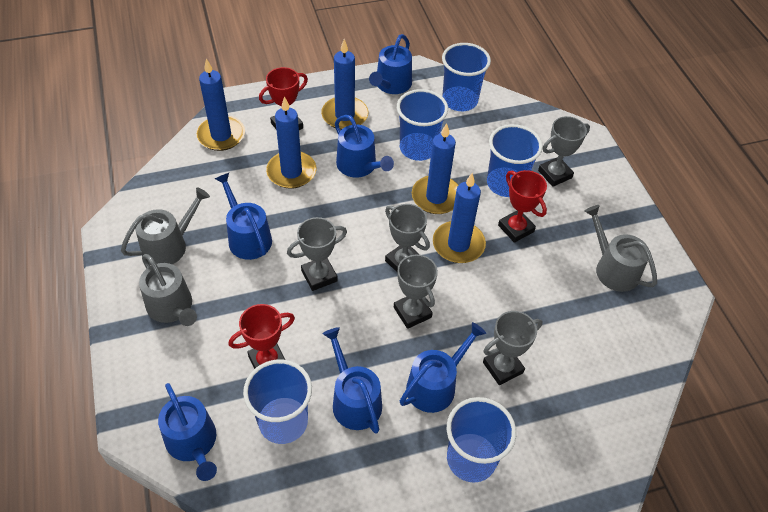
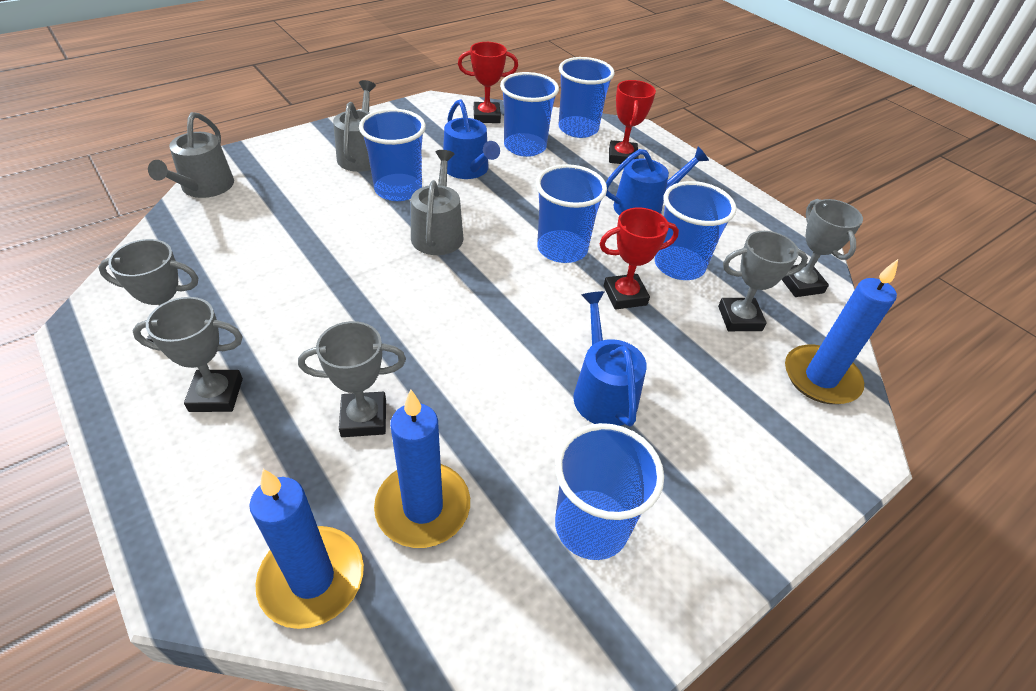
blue candle: 5 -> 3
blue cup: 5 -> 6
blue watering can: 6 -> 3

